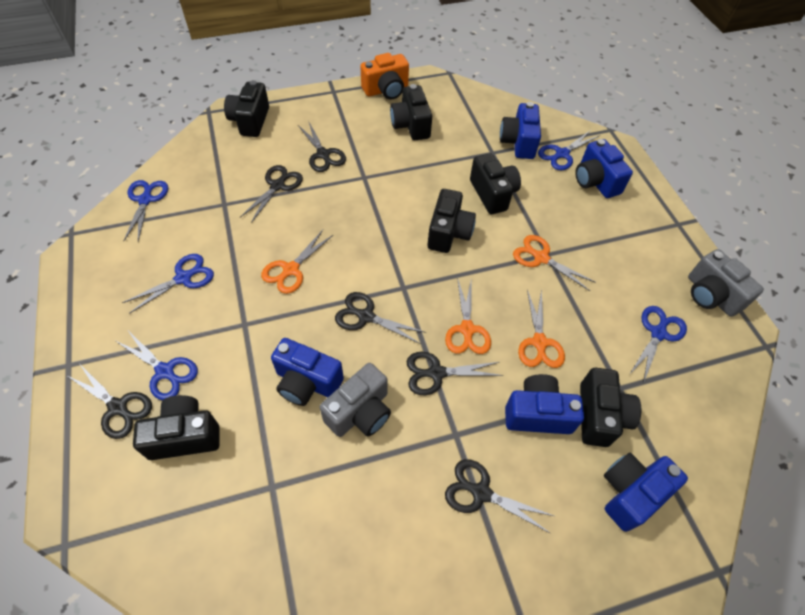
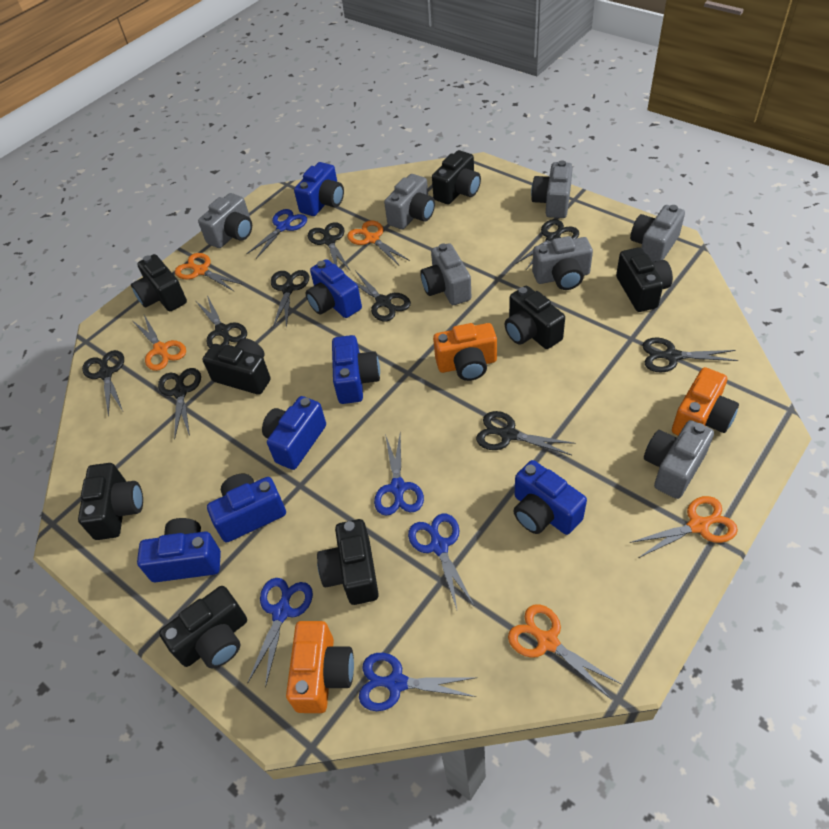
black camera: 6 -> 8
black scissors: 6 -> 9
blue camera: 5 -> 7
grey camera: 2 -> 7
orange camera: 1 -> 3
orange scissors: 4 -> 5

